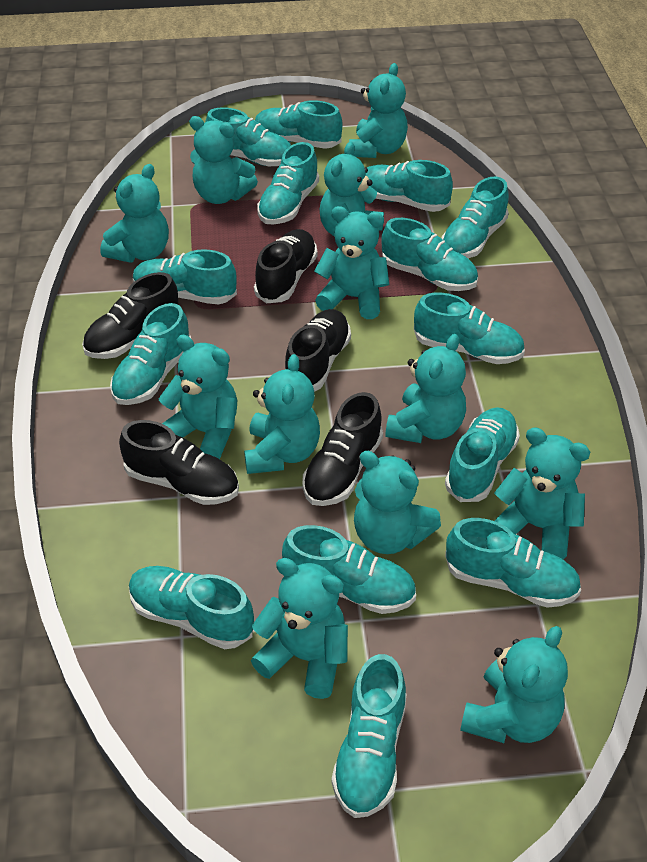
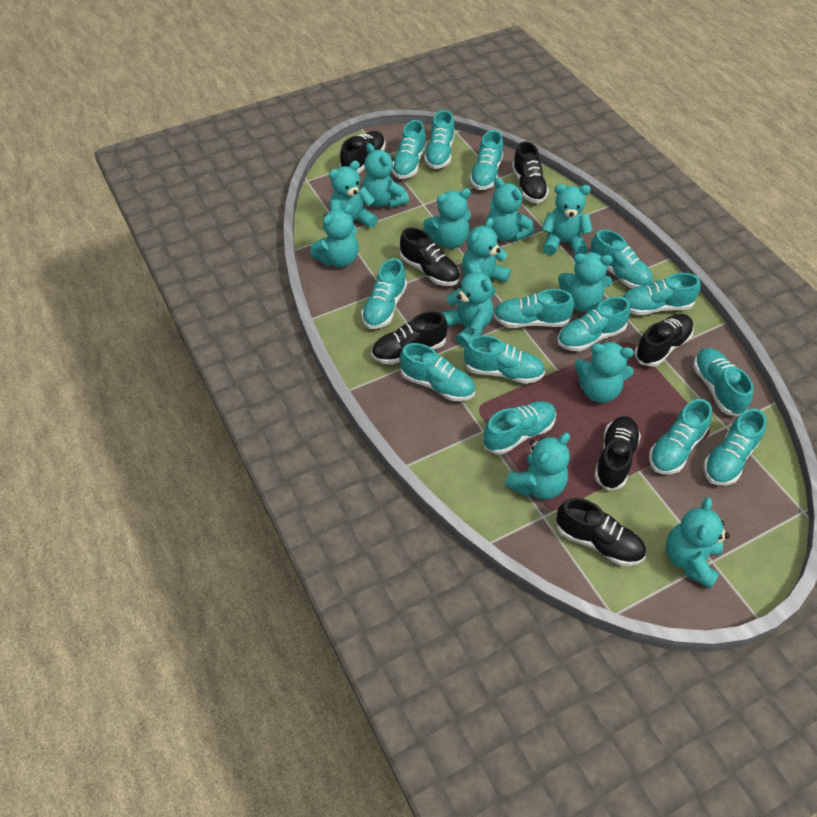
black shoe: 5 -> 7

